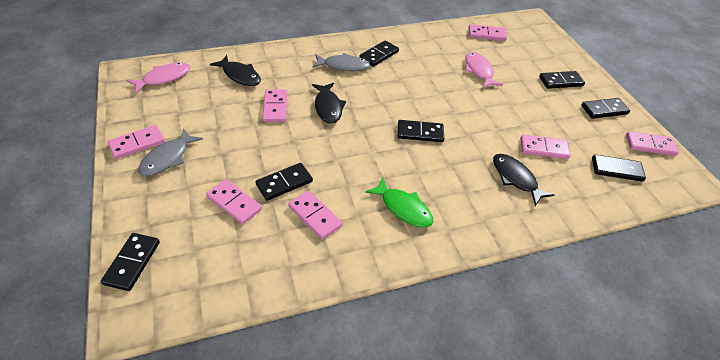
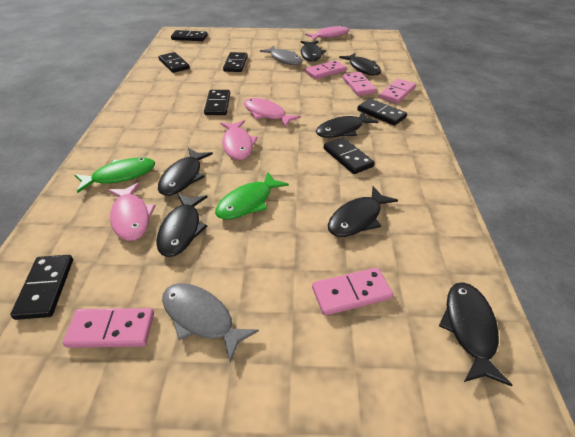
black fish: 3 -> 7
green fish: 1 -> 2
pink domino: 7 -> 5
pink fish: 2 -> 4

